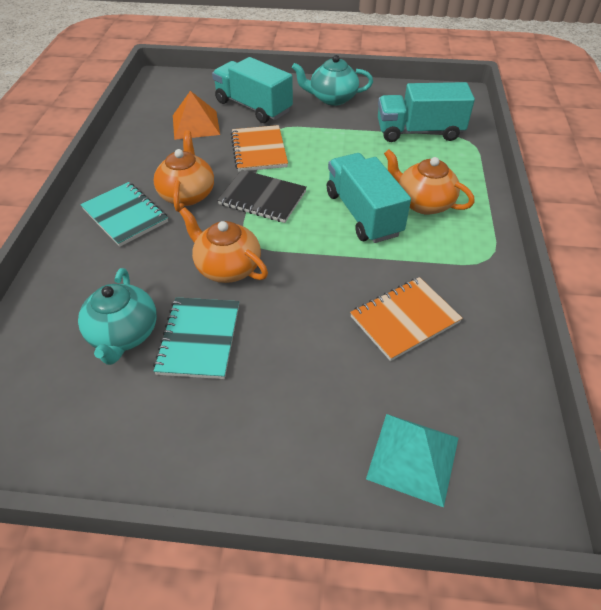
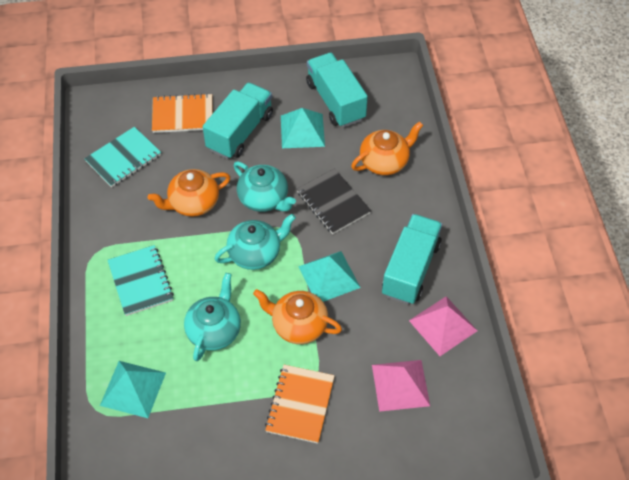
orange pyramid: 1 -> 0
pink pyramid: 0 -> 2
turquoise pyramid: 1 -> 3
turquoise teapot: 2 -> 3

